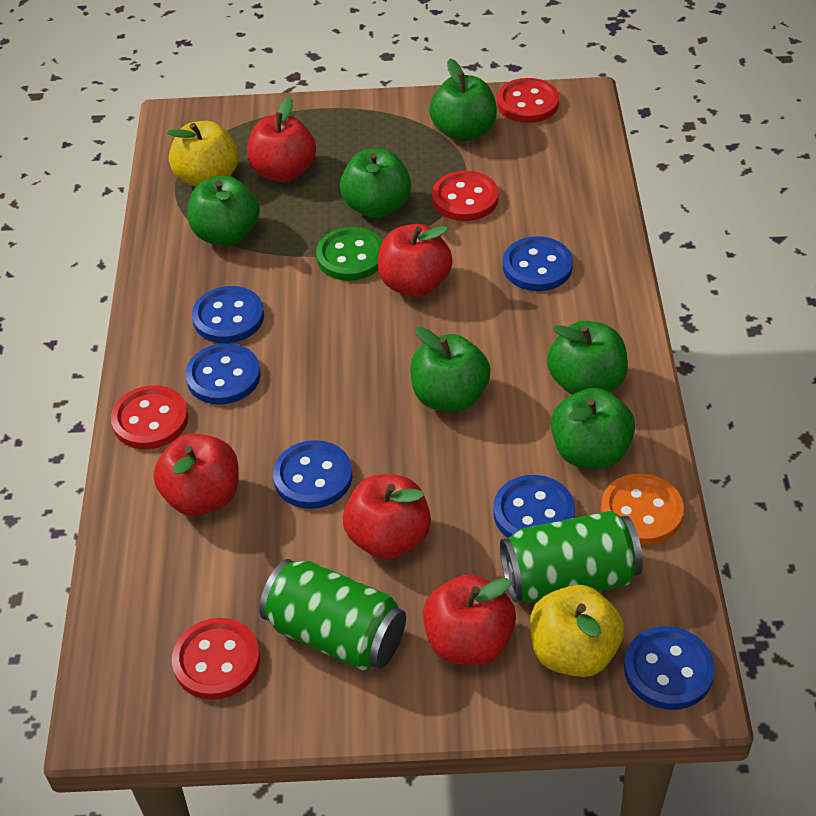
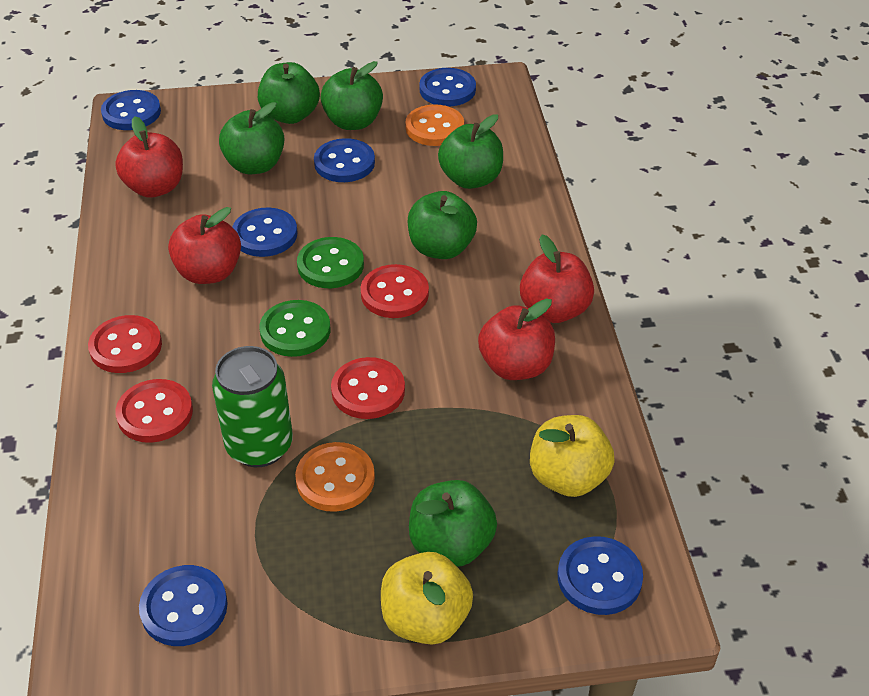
green button: 1 -> 2
green can: 2 -> 1
orange button: 1 -> 2
red apple: 5 -> 4

